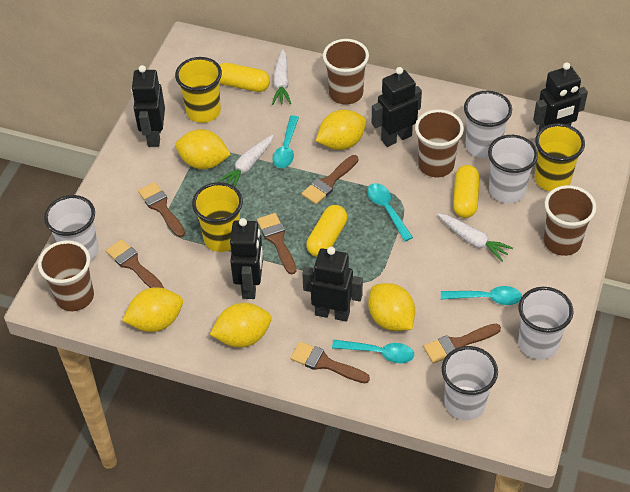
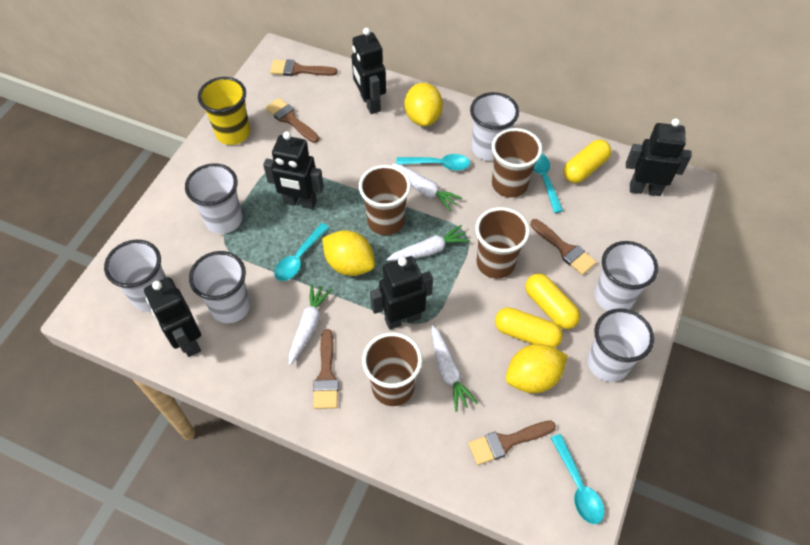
brown brush: 6 -> 5
white carrot: 3 -> 4
white cup: 5 -> 6
yellow cup: 3 -> 1
yellow lemon: 5 -> 3

